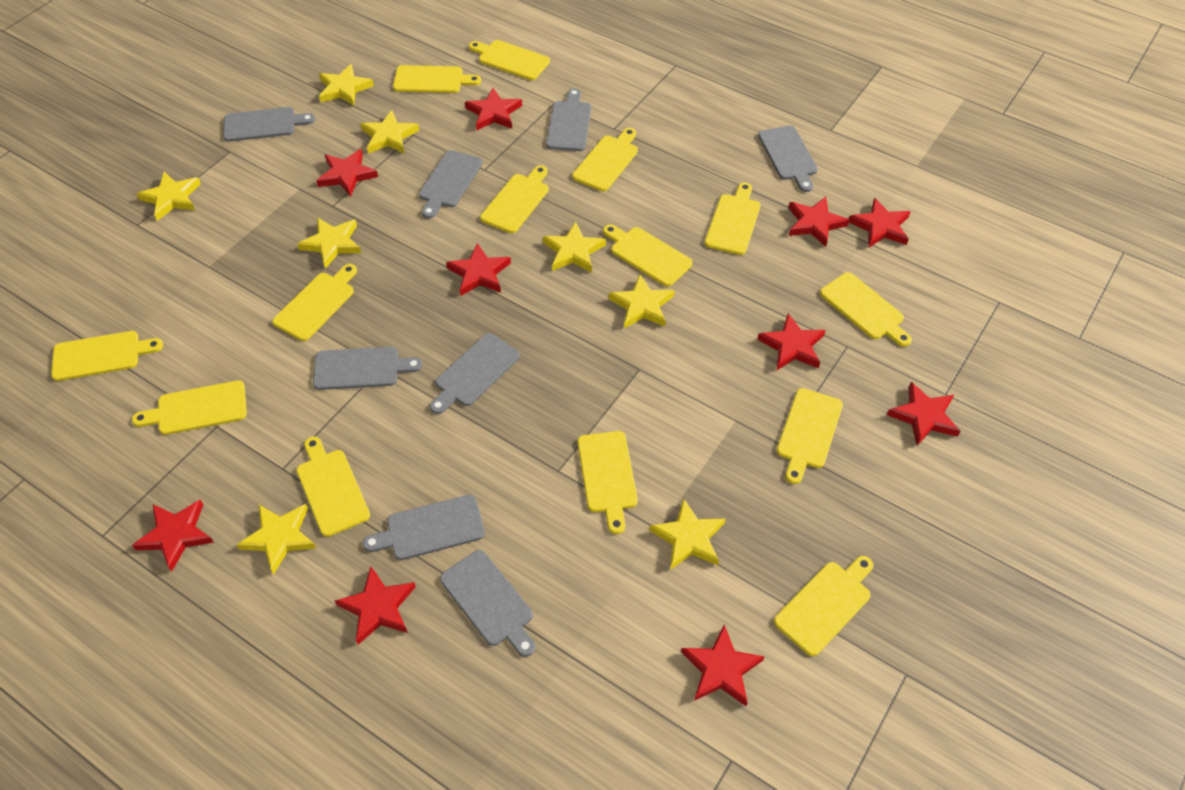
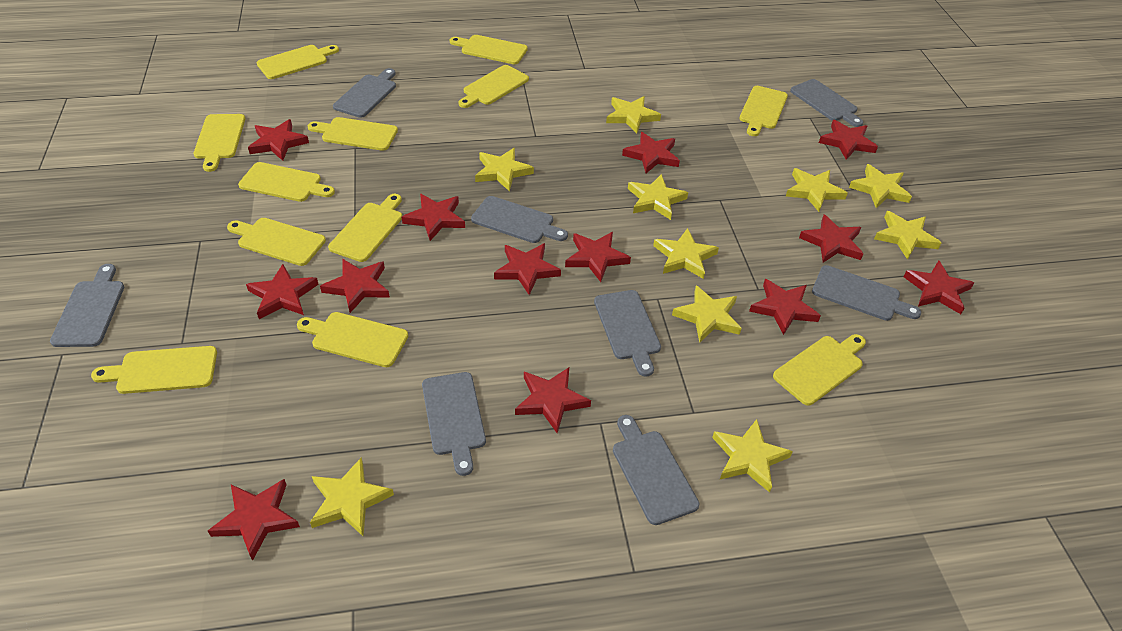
red star: 10 -> 13
yellow cutting board: 14 -> 12
yellow star: 8 -> 10

